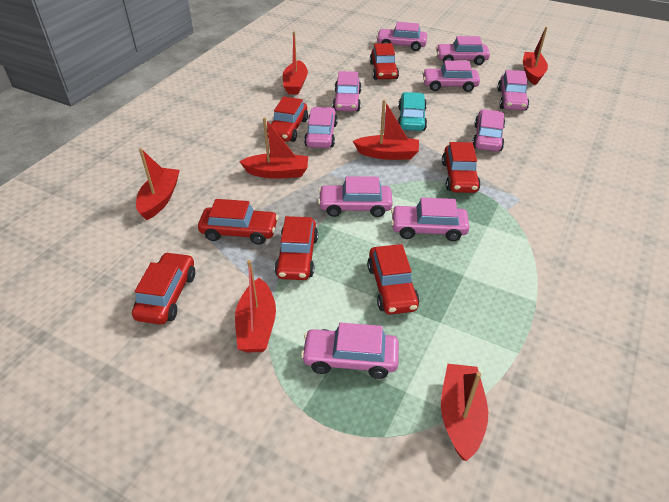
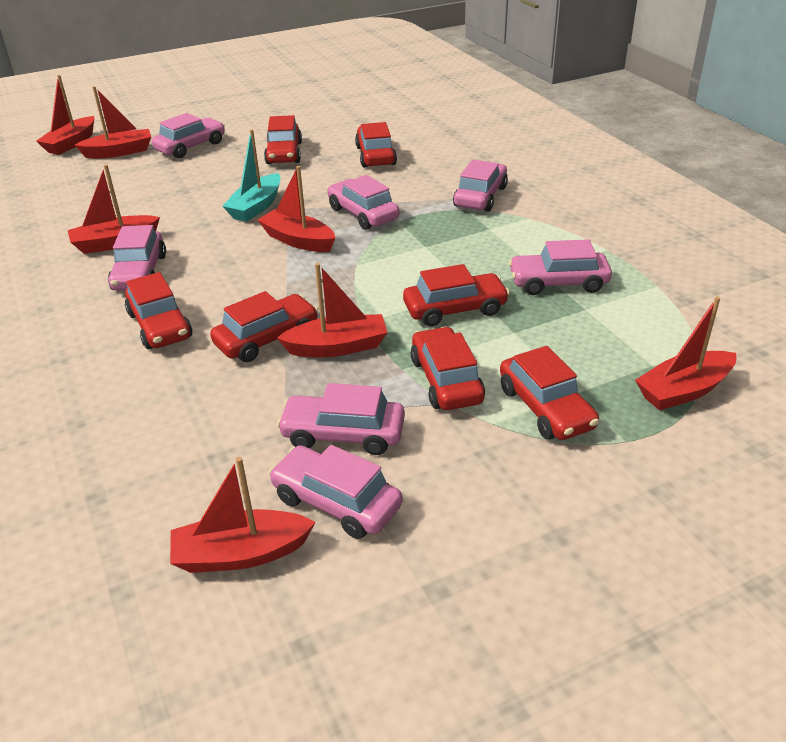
pink car: 10 -> 7
turquoise boat: 0 -> 1
turquoise car: 1 -> 0

